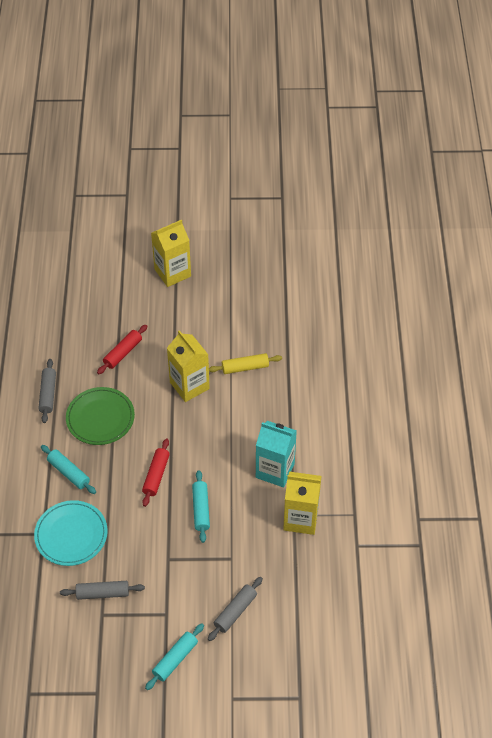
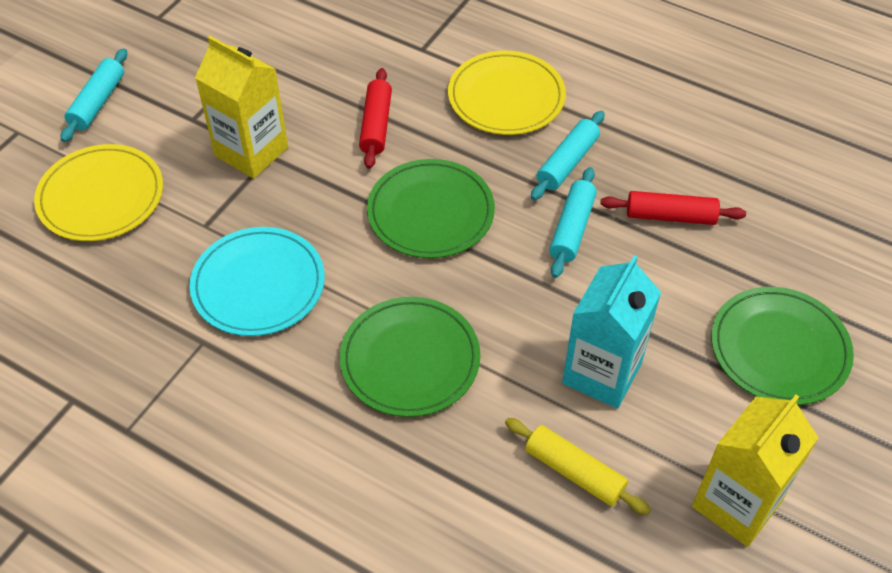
green plate: 1 -> 3
grey rolling pin: 3 -> 0
yellow carton: 3 -> 2
yellow plate: 0 -> 2

